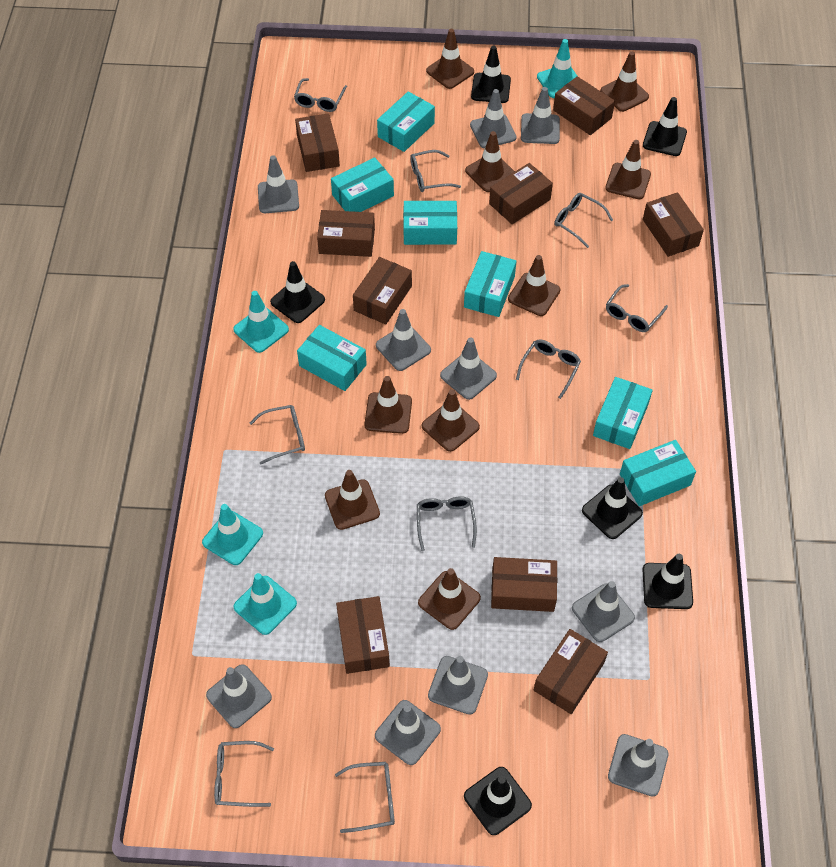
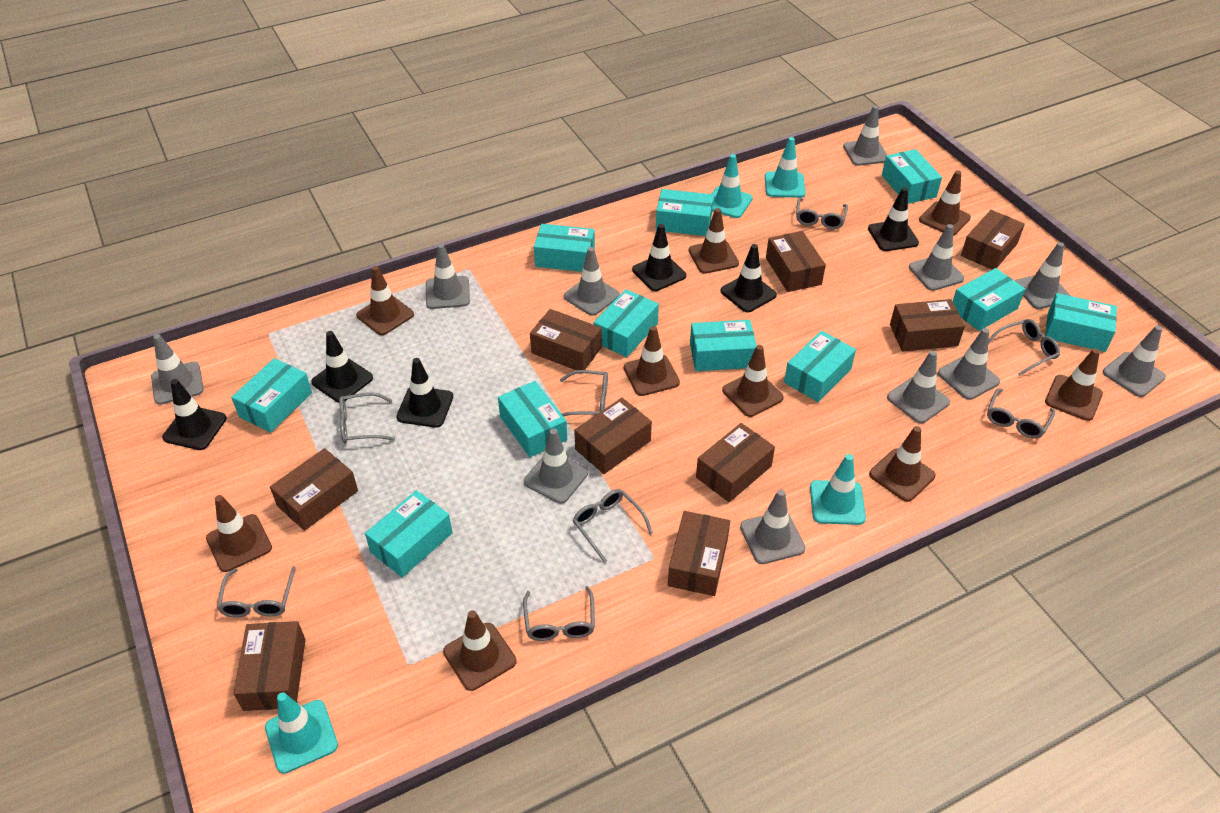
grey glasses: 9 -> 8
grey traffic cone: 10 -> 11
turquoise box: 7 -> 11

